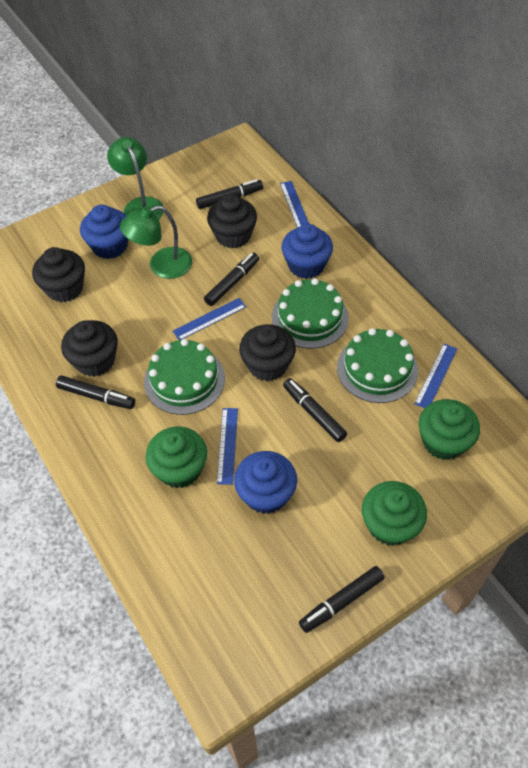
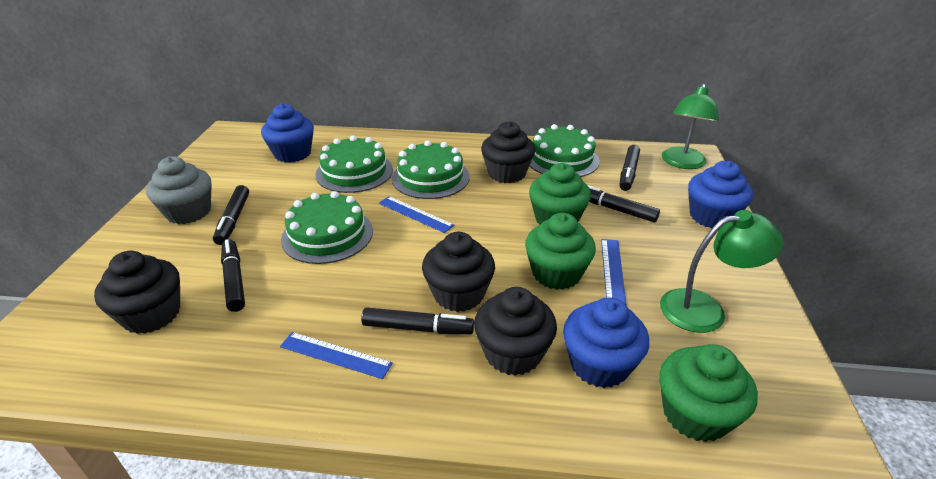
blue ruler: 4 -> 3
green cake: 3 -> 4
grey cupcake: 0 -> 1

